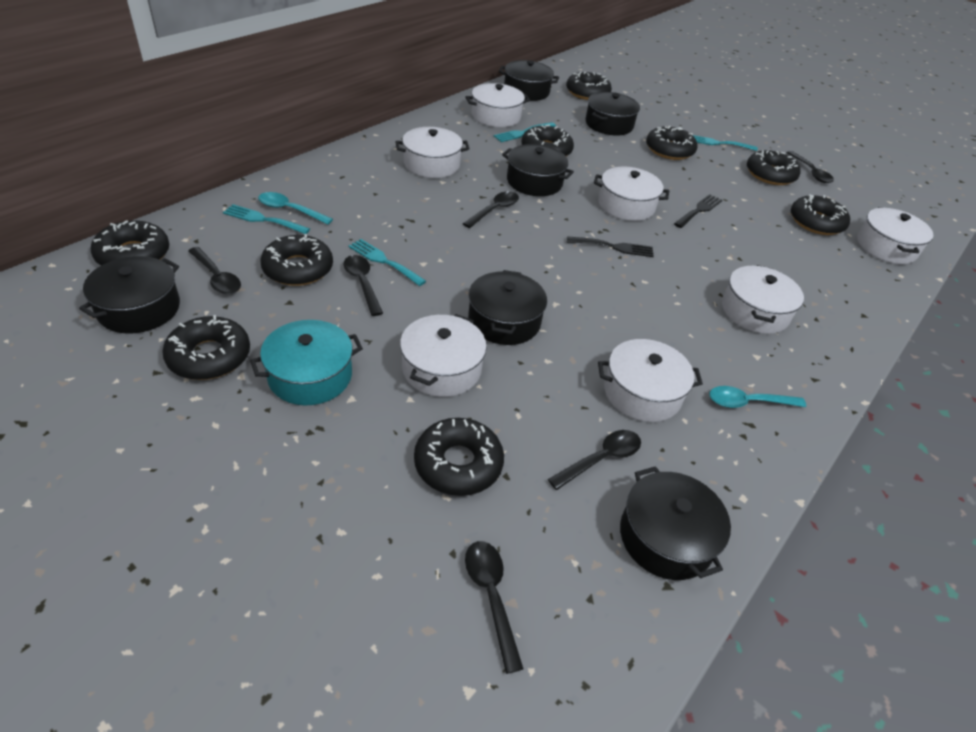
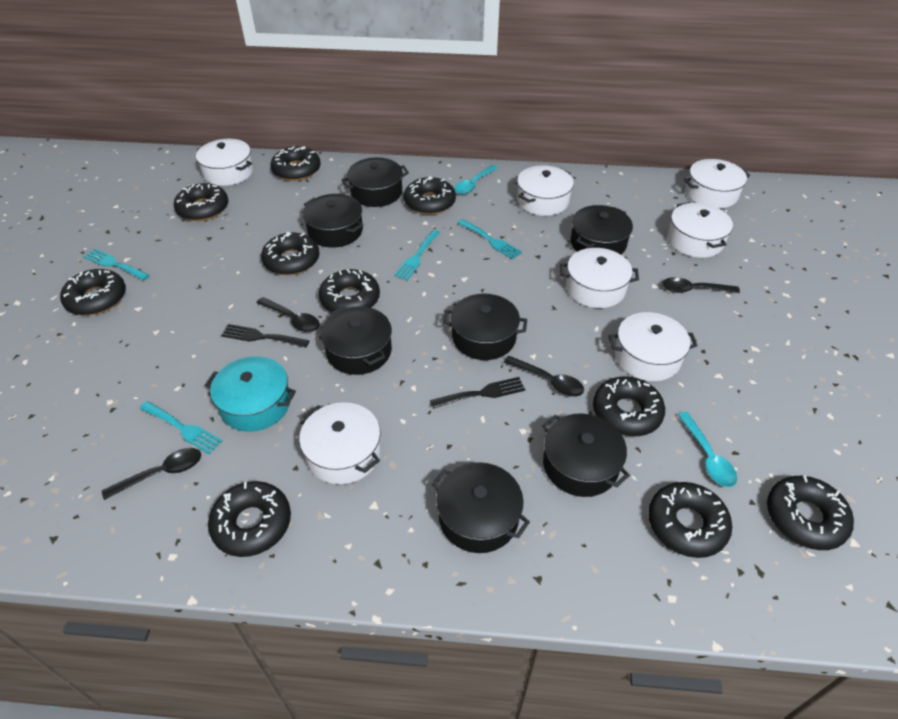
black donut: 9 -> 10
black pot: 6 -> 7
black spoon: 6 -> 4

